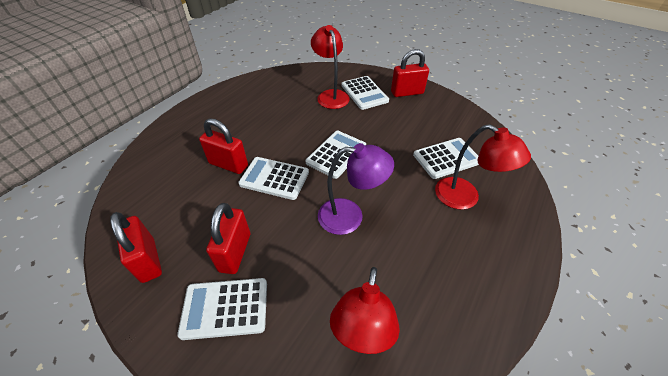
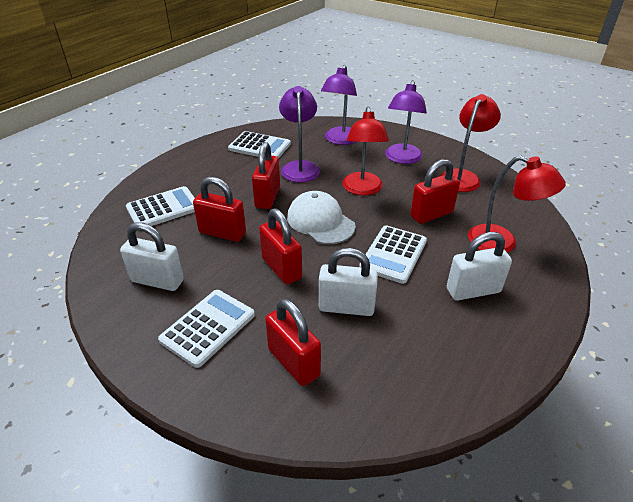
purple lamp: 1 -> 3
red padlock: 4 -> 5
white calculator: 5 -> 4
white cap: 0 -> 1
white padlock: 0 -> 3

